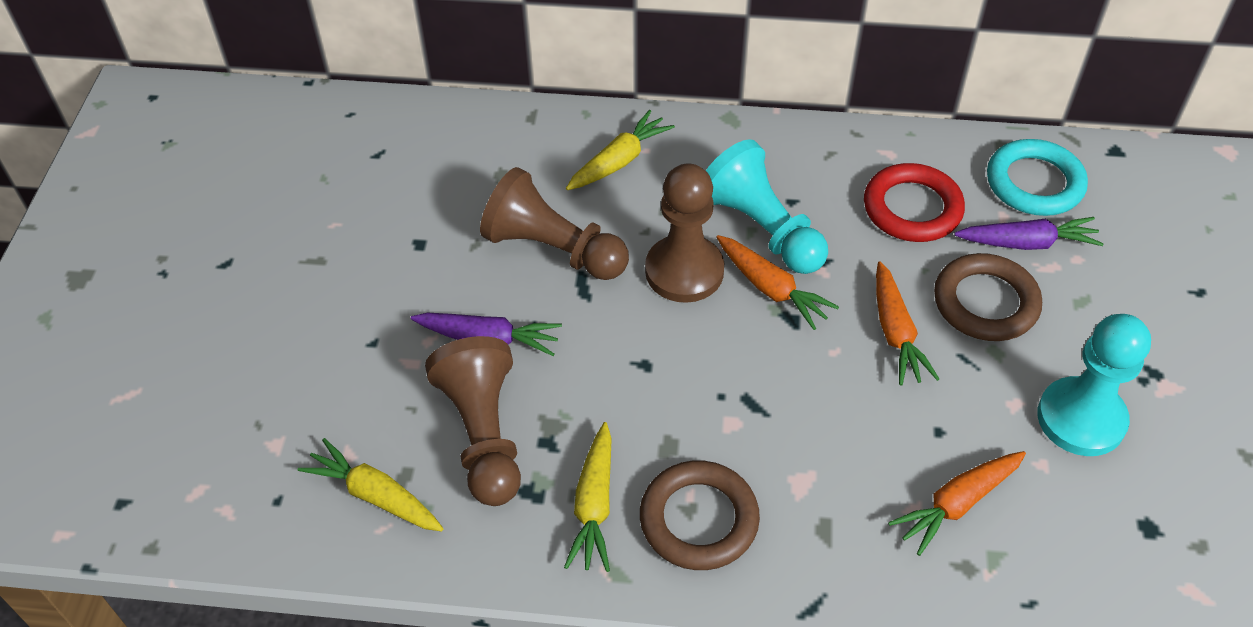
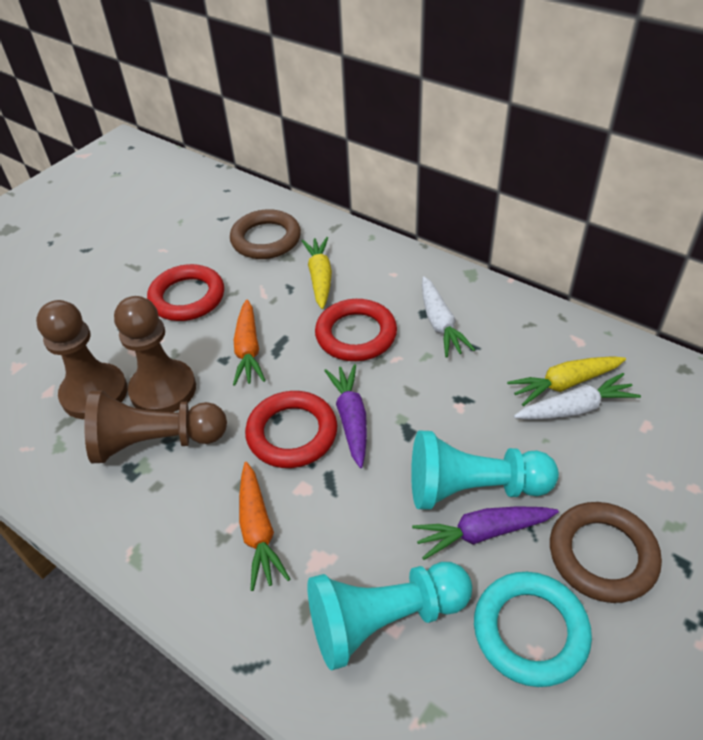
orange carrot: 3 -> 2
red ring: 1 -> 3
white carrot: 0 -> 2
yellow carrot: 3 -> 2

